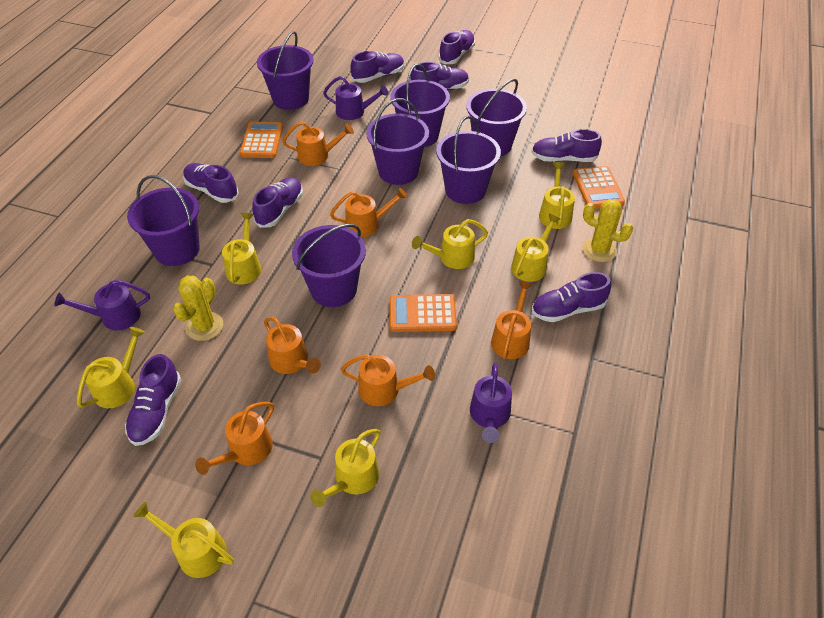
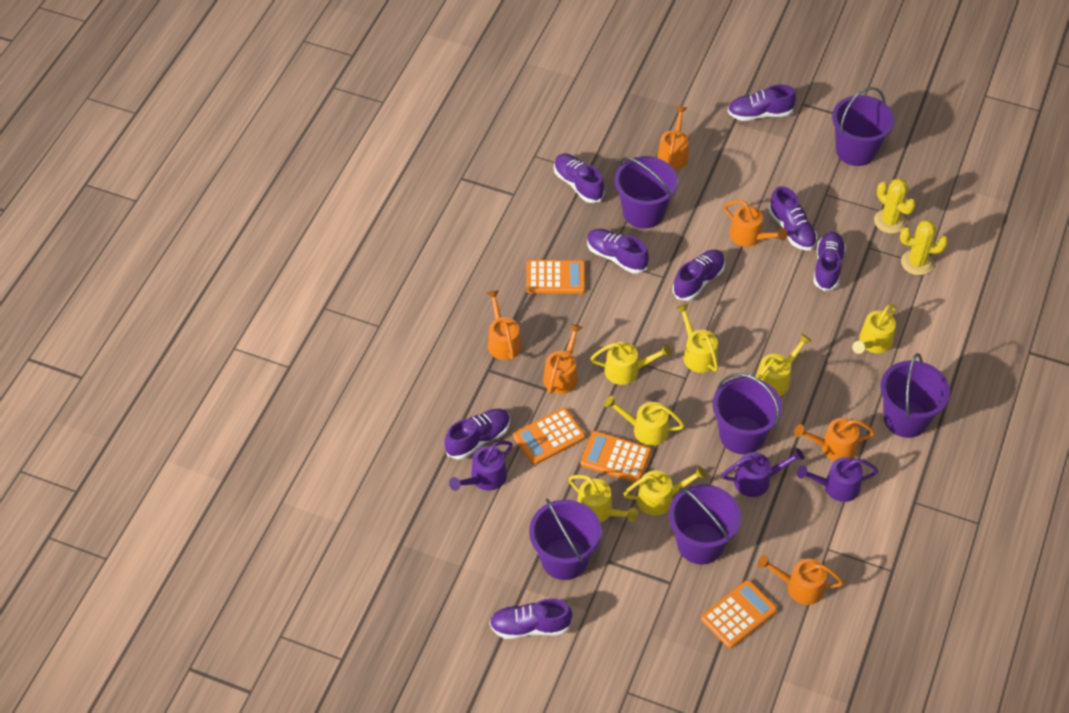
orange calculator: 3 -> 4
purple bucket: 7 -> 6

